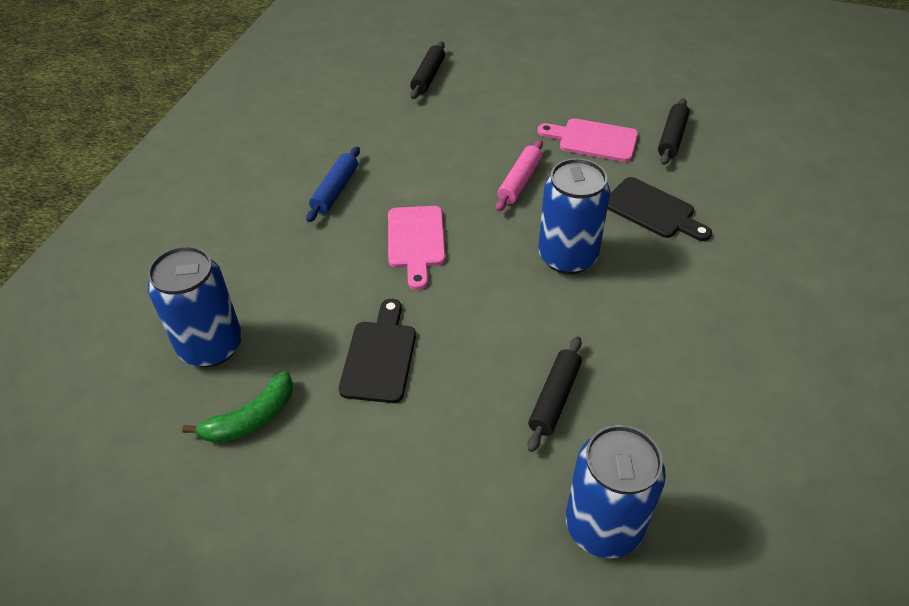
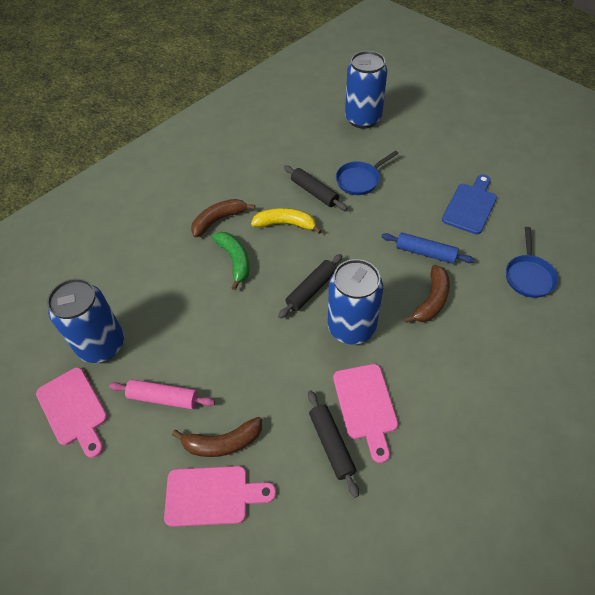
black cutting board: 2 -> 0
blue cutting board: 0 -> 1
blue pan: 0 -> 2
brown banana: 0 -> 3
pink cutting board: 2 -> 3
yellow banana: 0 -> 1

